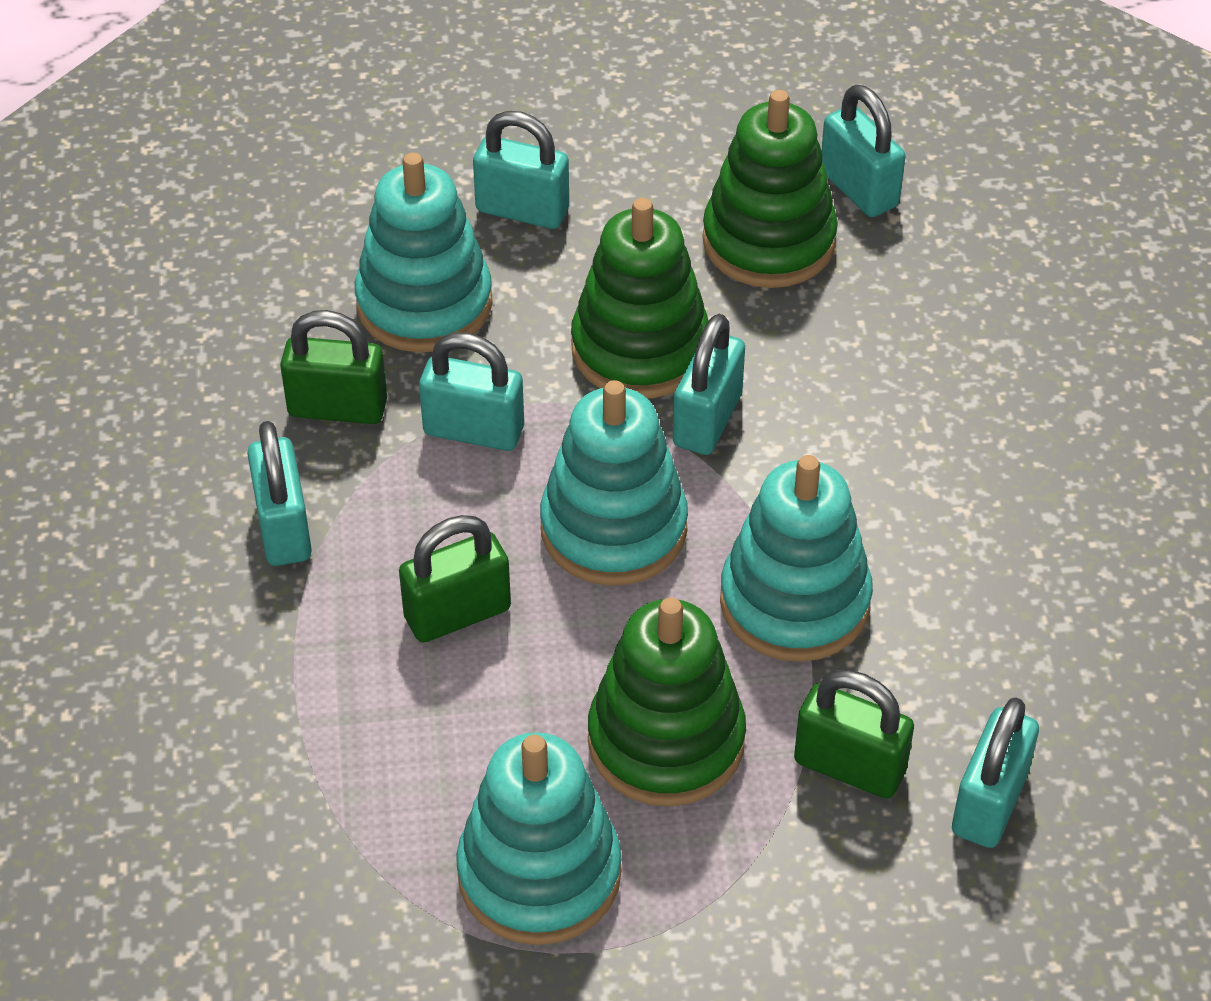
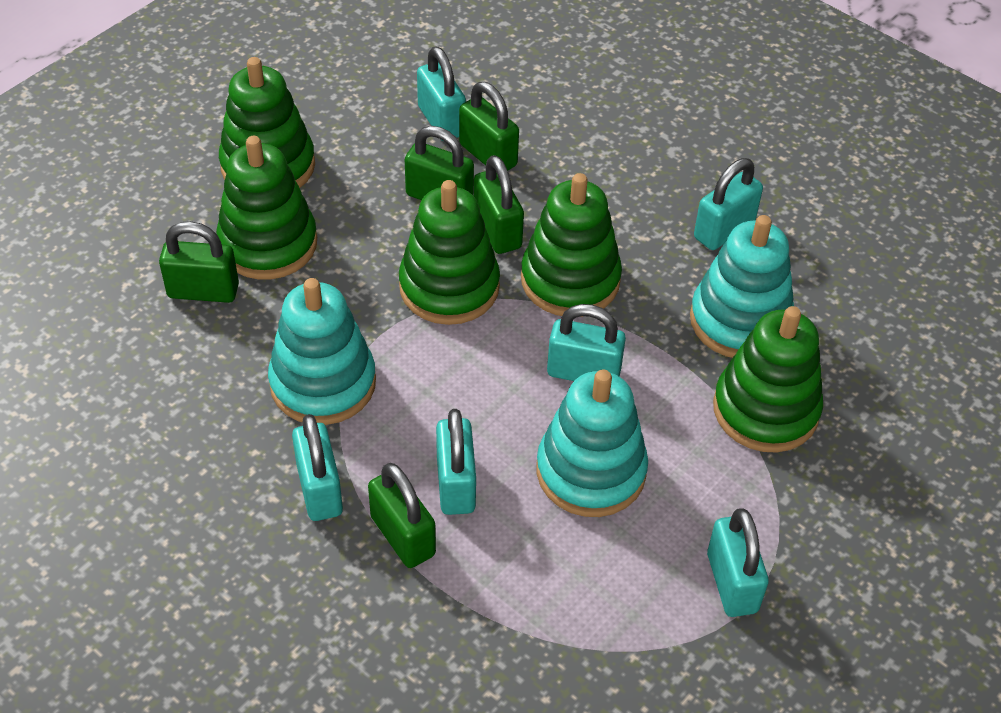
green padlock: 3 -> 5
green stacking toy: 3 -> 5
turquoise stacking toy: 4 -> 3

